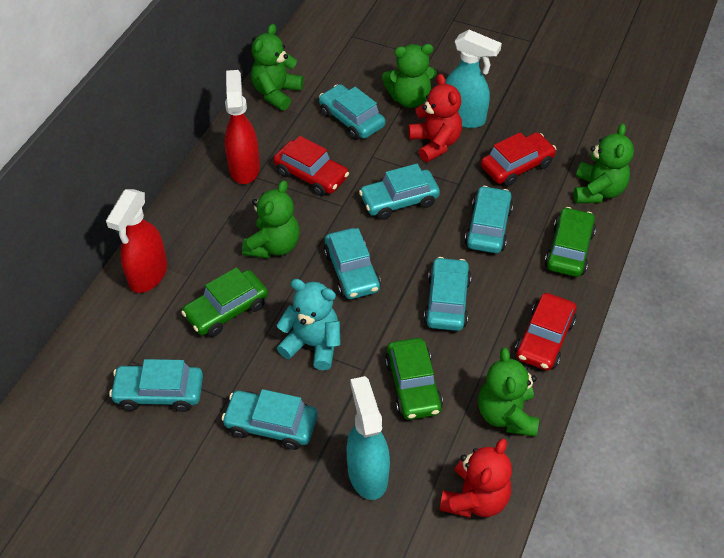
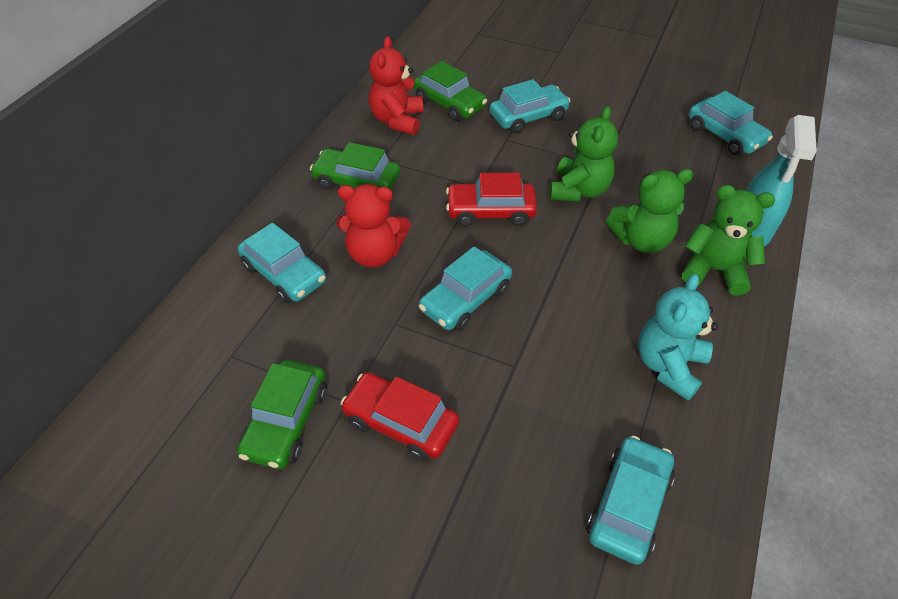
green teddy bear: 5 -> 3
red car: 3 -> 2
red spray bottle: 2 -> 0
turquoise car: 7 -> 5
turquoise spray bottle: 2 -> 1

